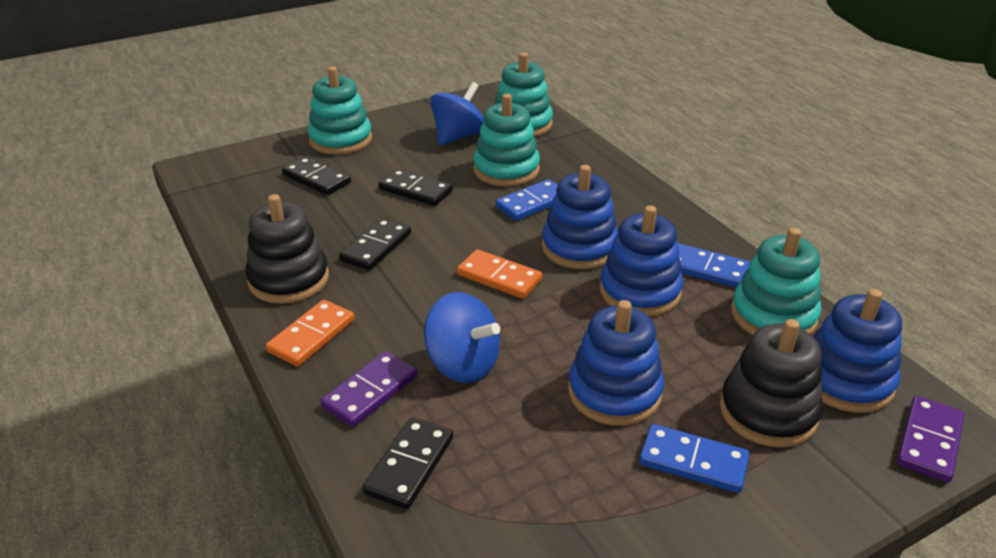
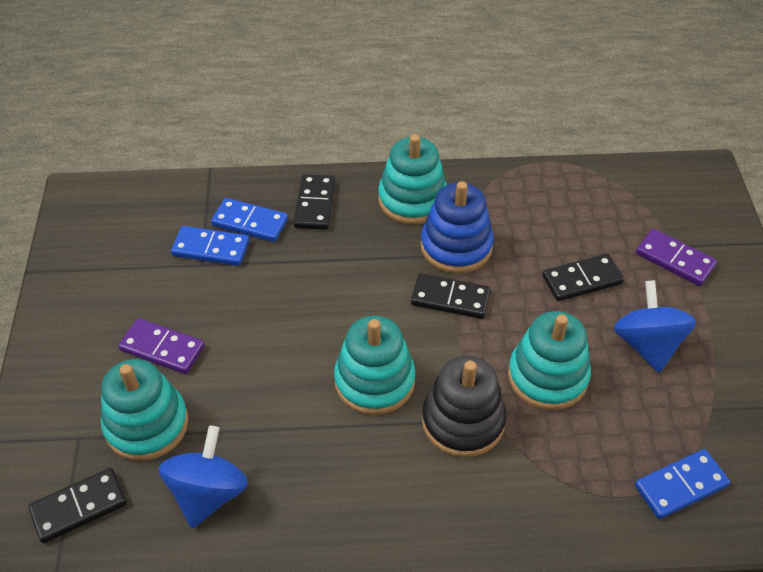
black stacking toy: 2 -> 1
blue stacking toy: 4 -> 1
orange domino: 2 -> 0

